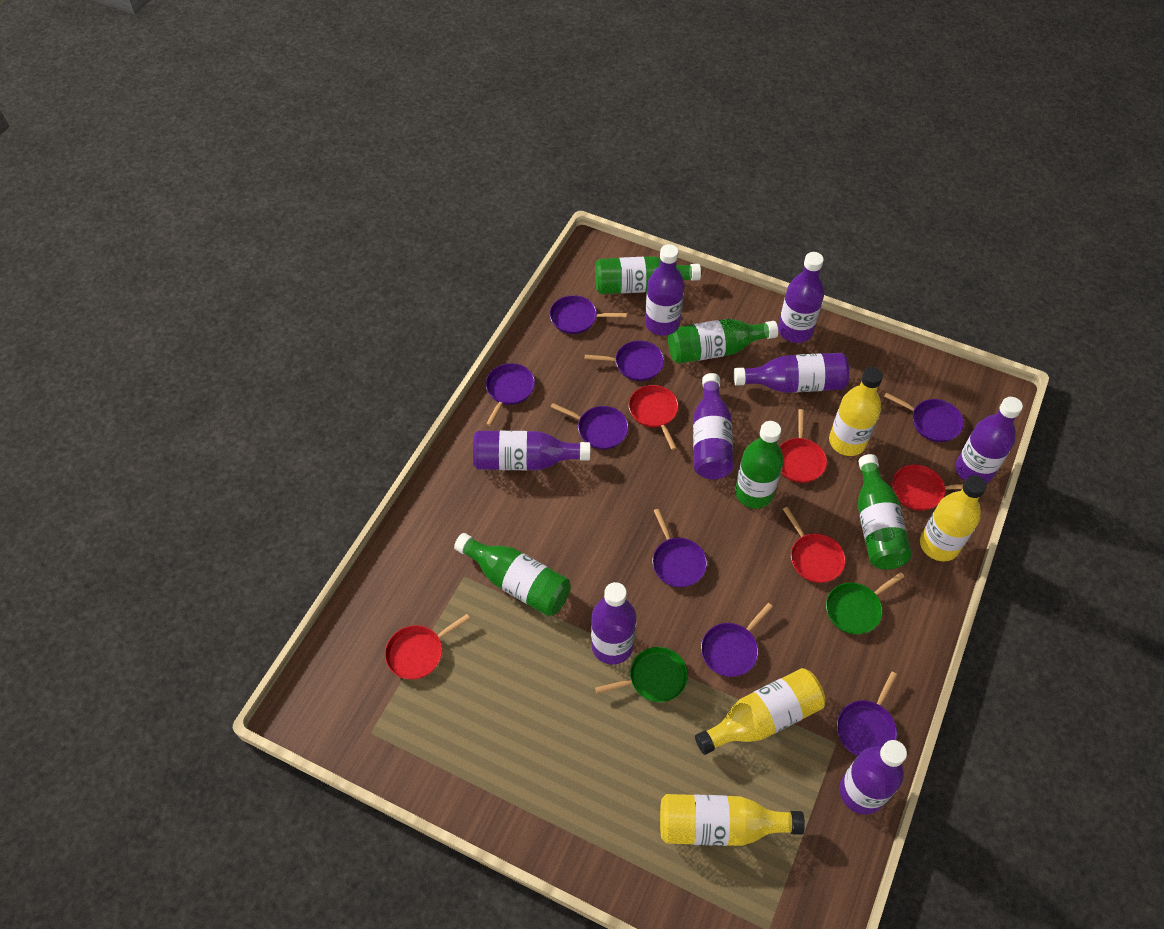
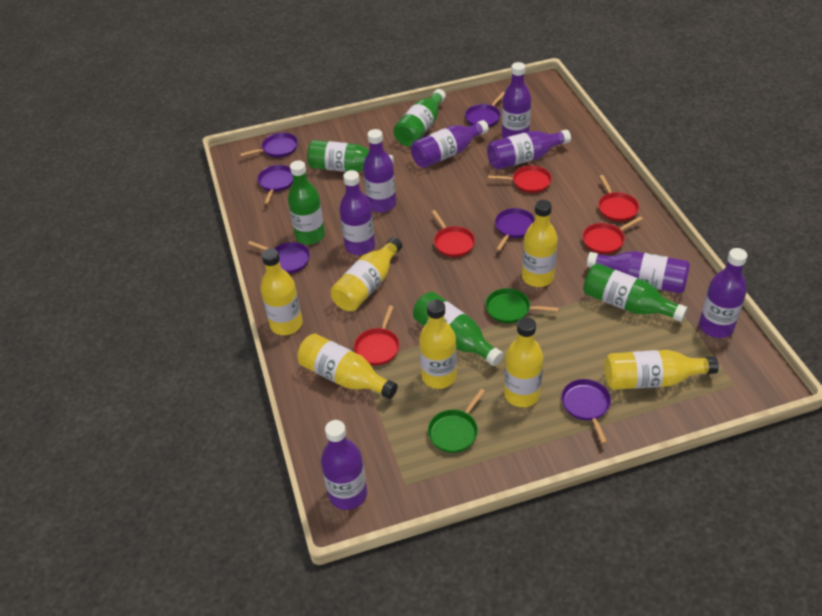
purple pan: 8 -> 6
yellow bottle: 4 -> 7

